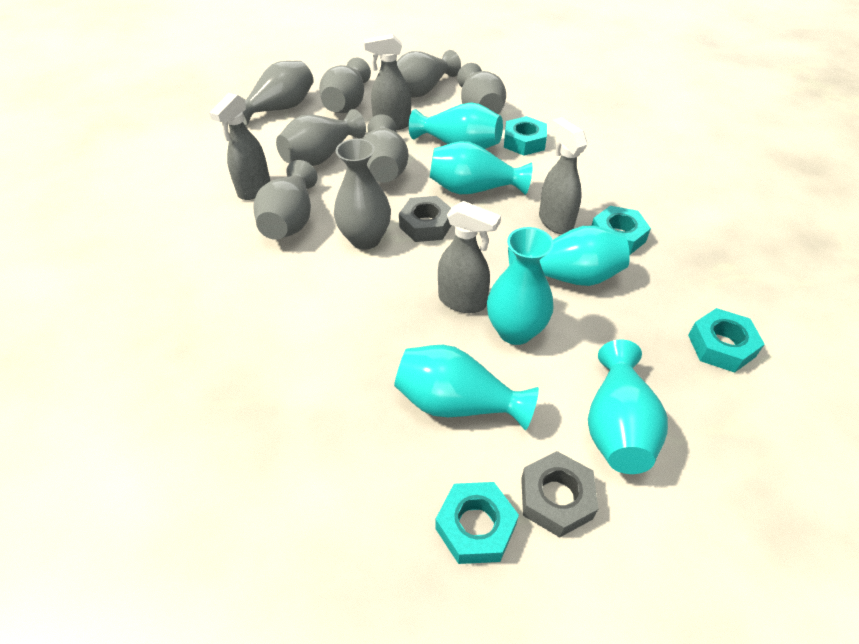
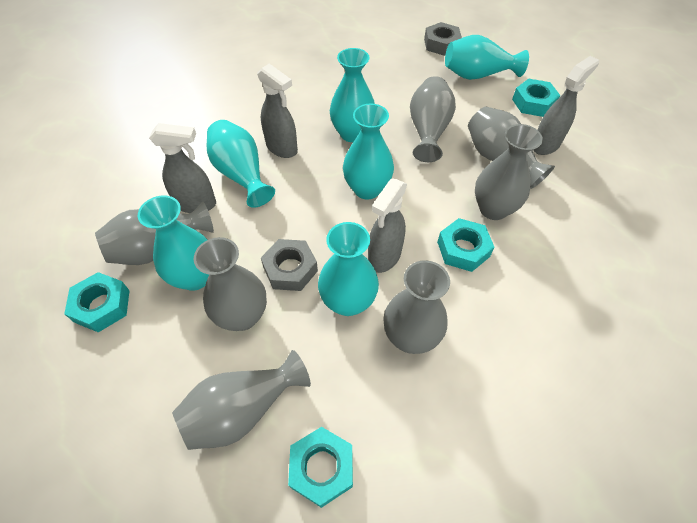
grey vase: 8 -> 7

